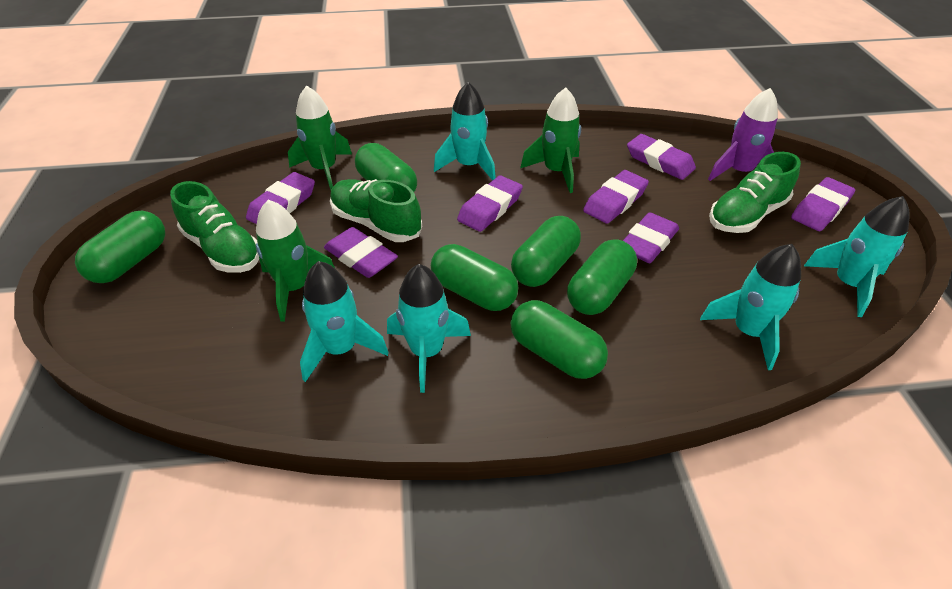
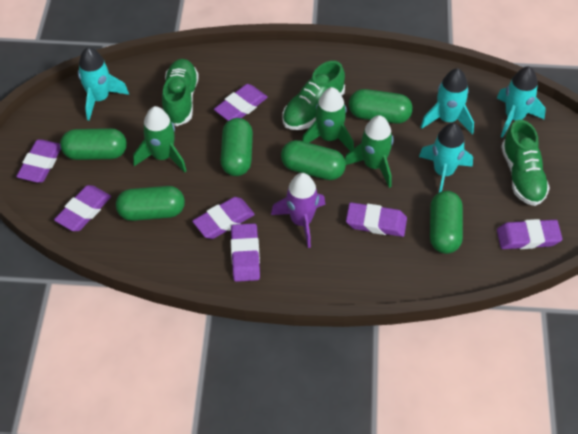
turquoise rocket: 5 -> 4

